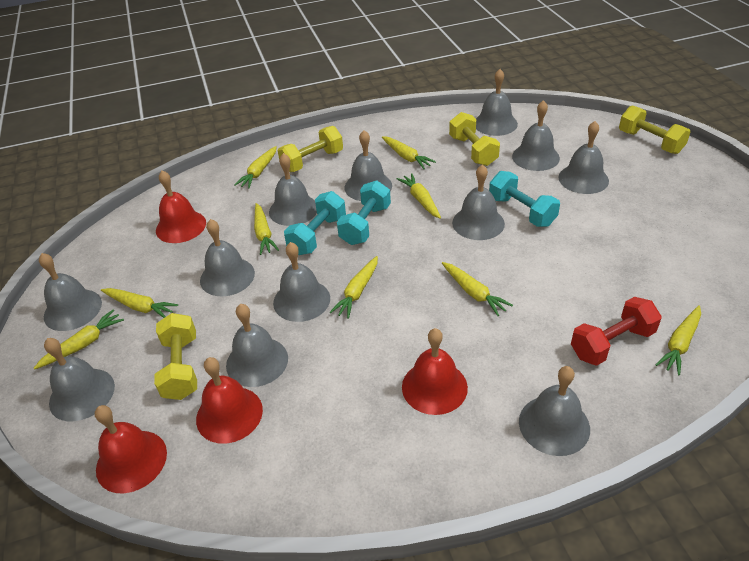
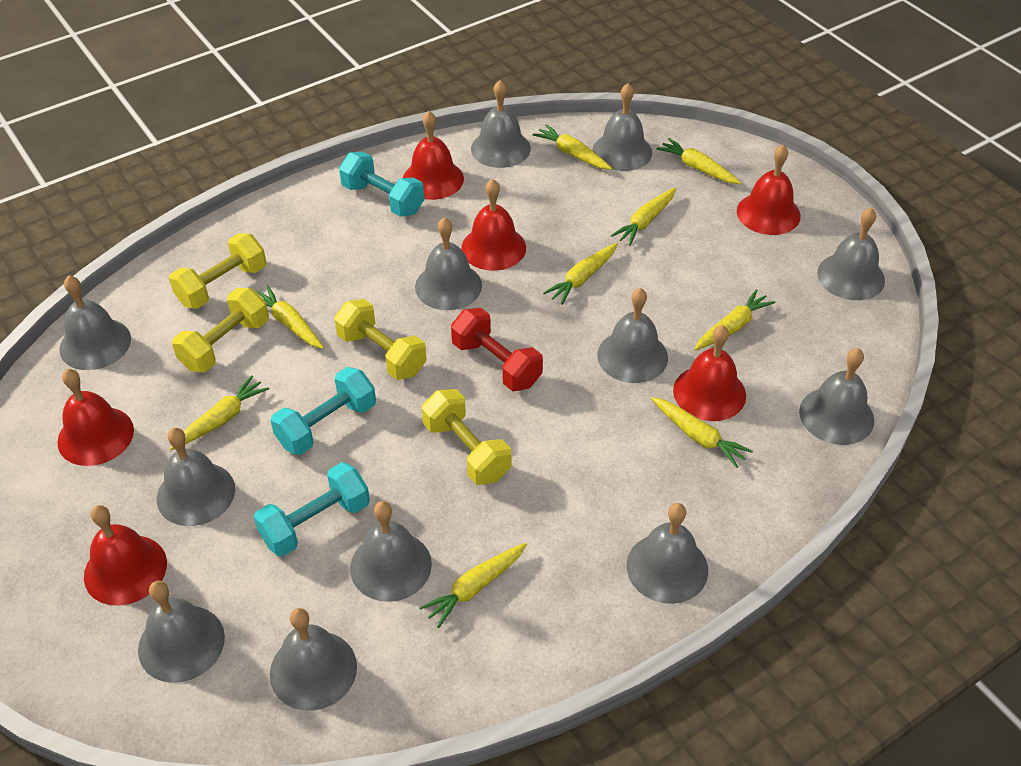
red bell: 4 -> 6

